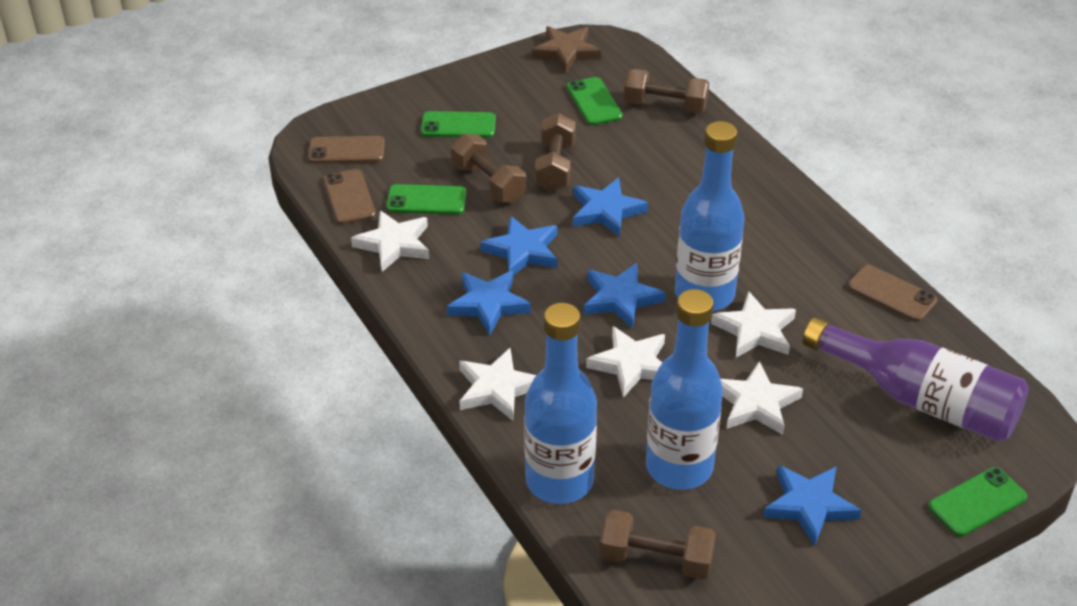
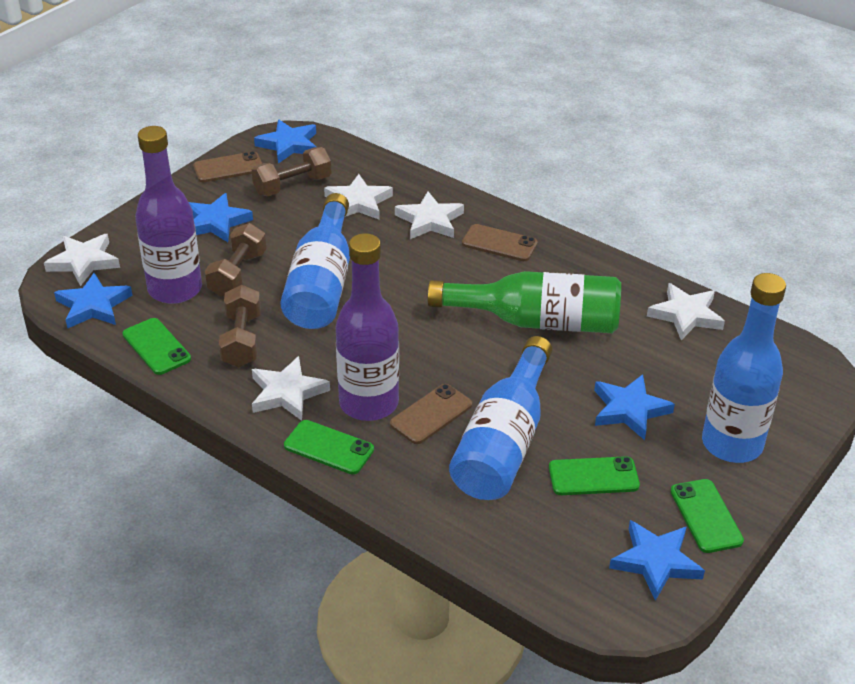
brown dumbbell: 4 -> 3
brown star: 1 -> 0
green bottle: 0 -> 1
purple bottle: 1 -> 2

